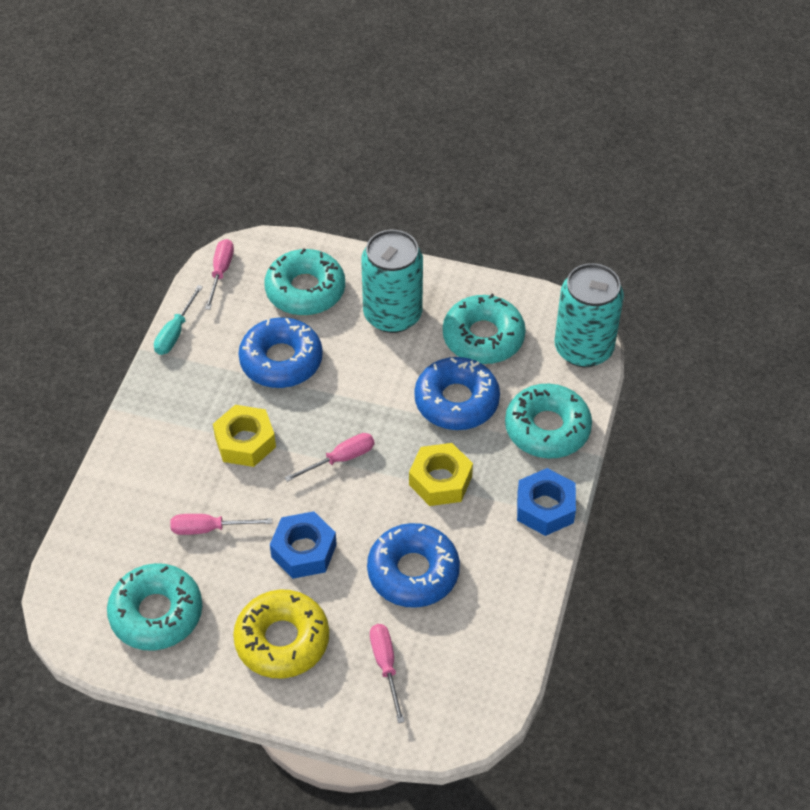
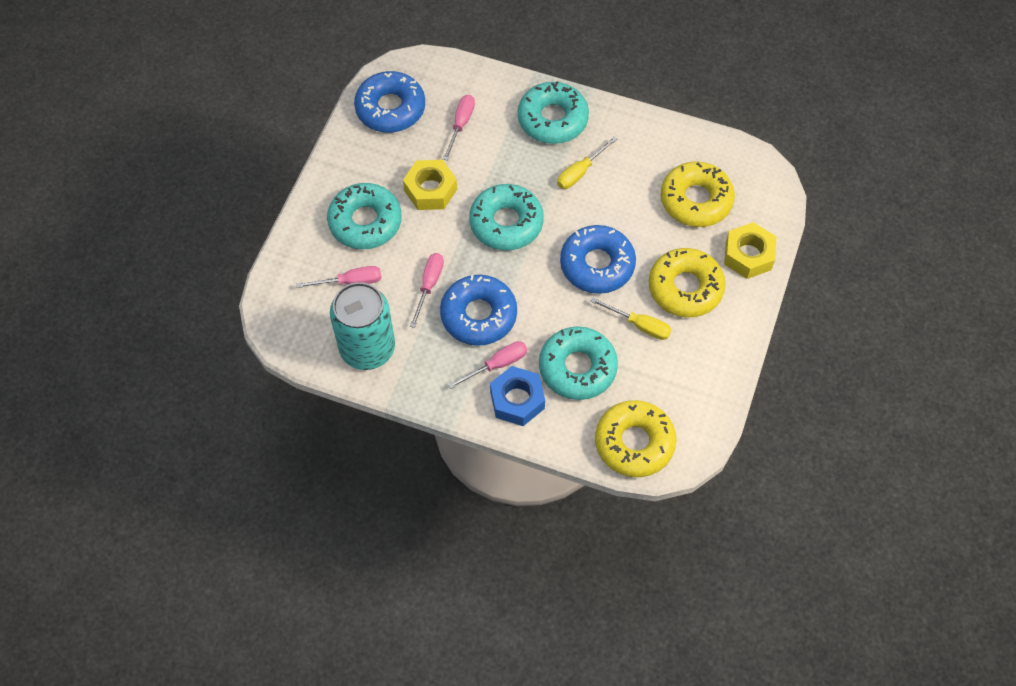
blue nut: 2 -> 1
turquoise can: 2 -> 1
turquoise screwdriver: 1 -> 0
yellow donut: 1 -> 3
yellow screwdriver: 0 -> 2

